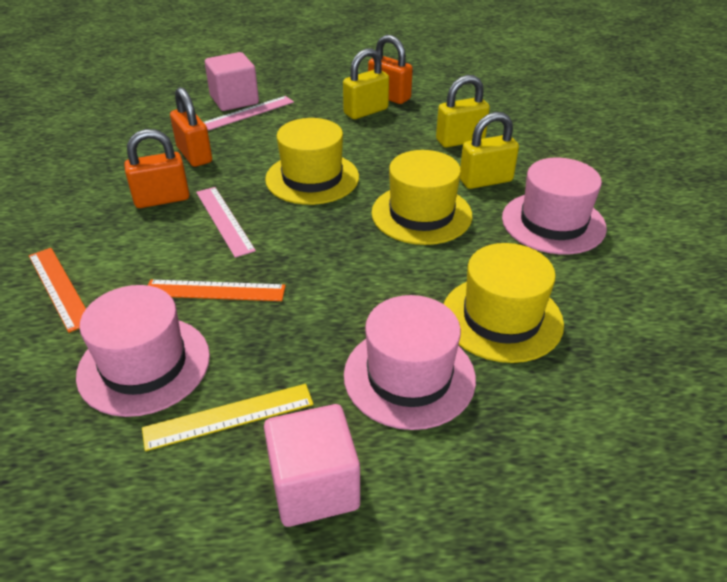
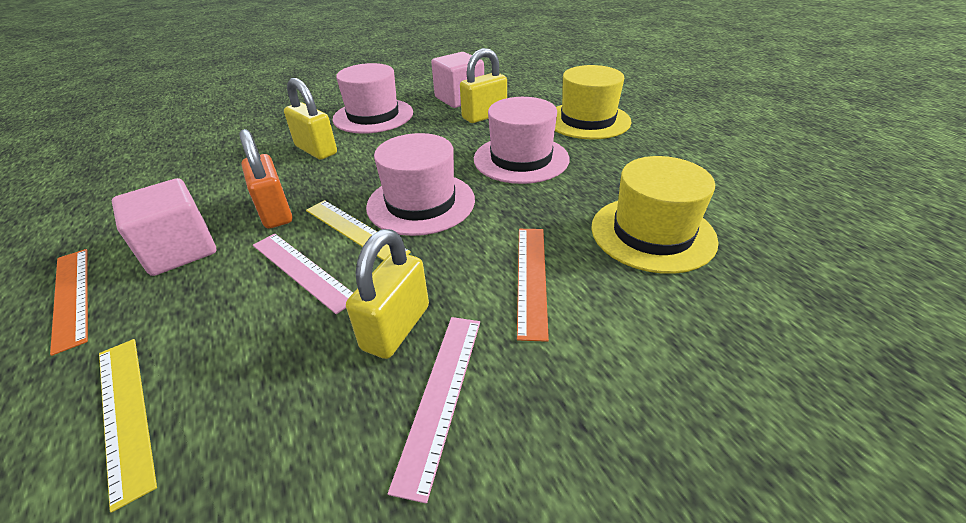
orange padlock: 3 -> 1
yellow hat: 3 -> 2
yellow ruler: 1 -> 2

